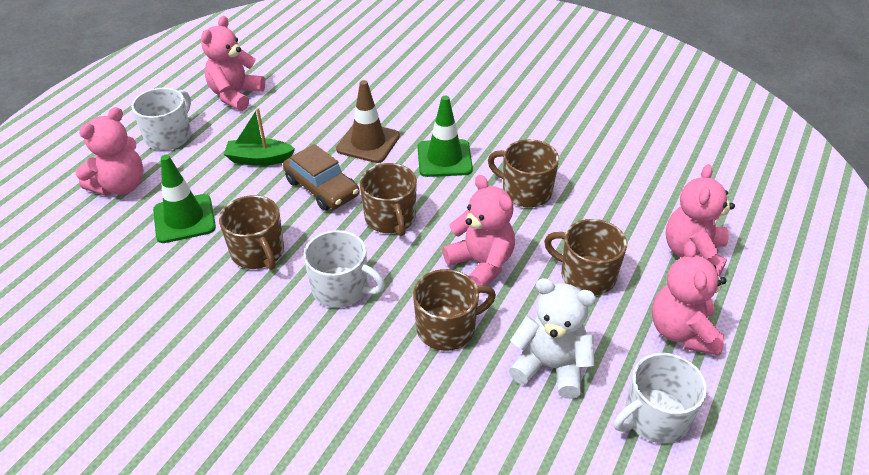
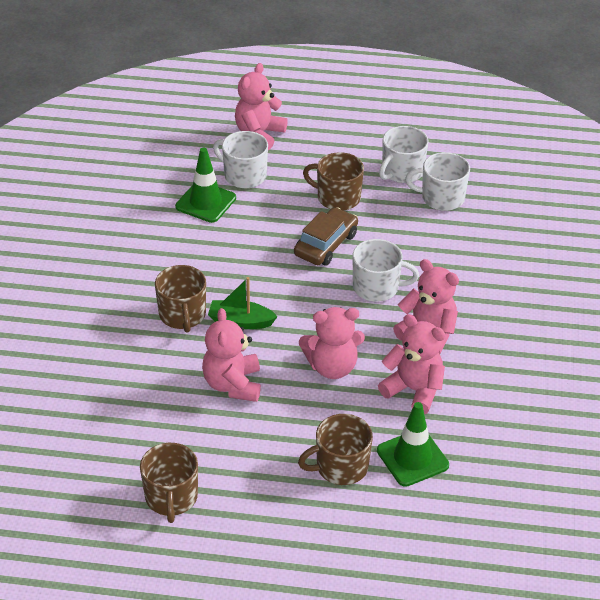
brown mug: 5 -> 4
brown traffic cone: 1 -> 0
white mug: 3 -> 4
white teddy bear: 1 -> 0

